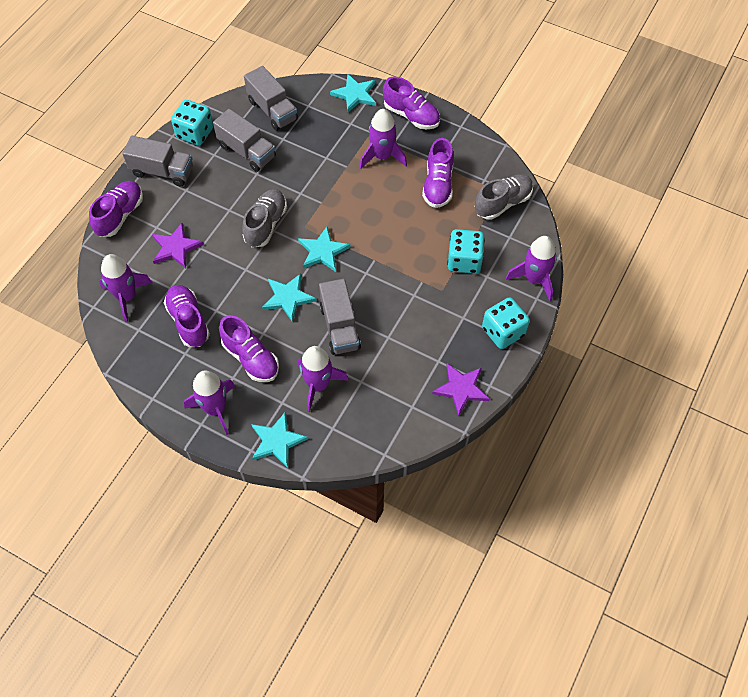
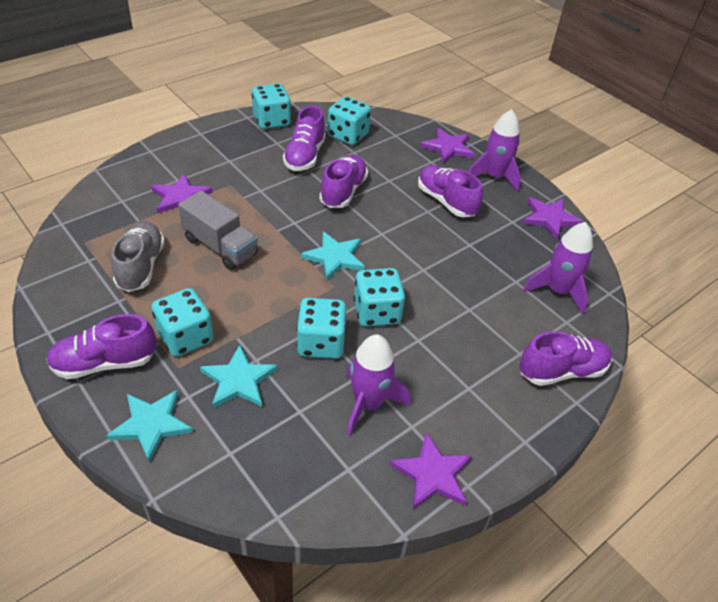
grey shoe: 2 -> 1
grey truck: 4 -> 1
purple rocket: 5 -> 3
purple star: 2 -> 4
turquoise dice: 3 -> 5
turquoise star: 4 -> 3

